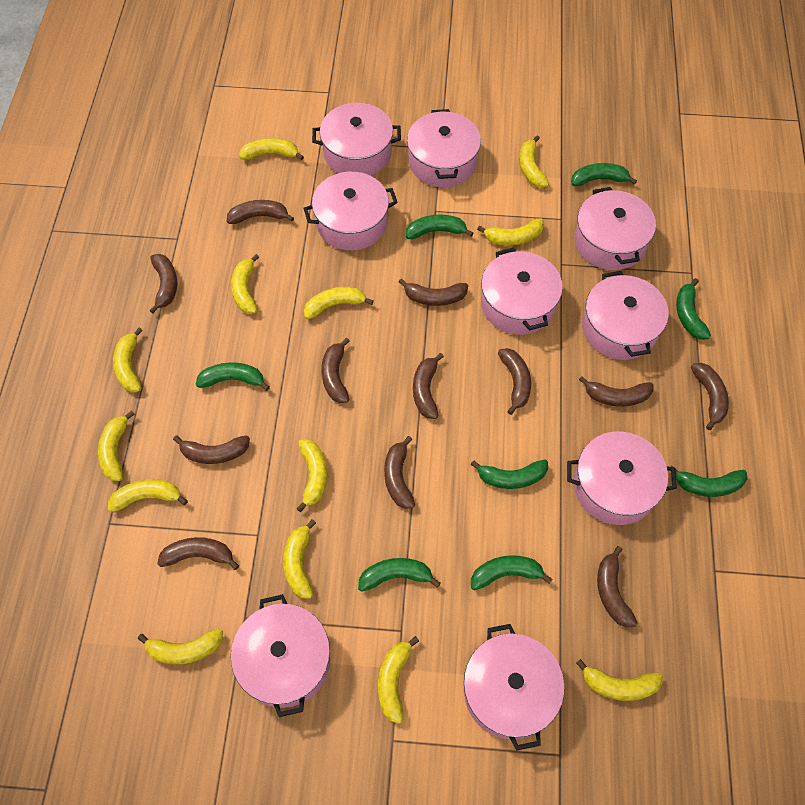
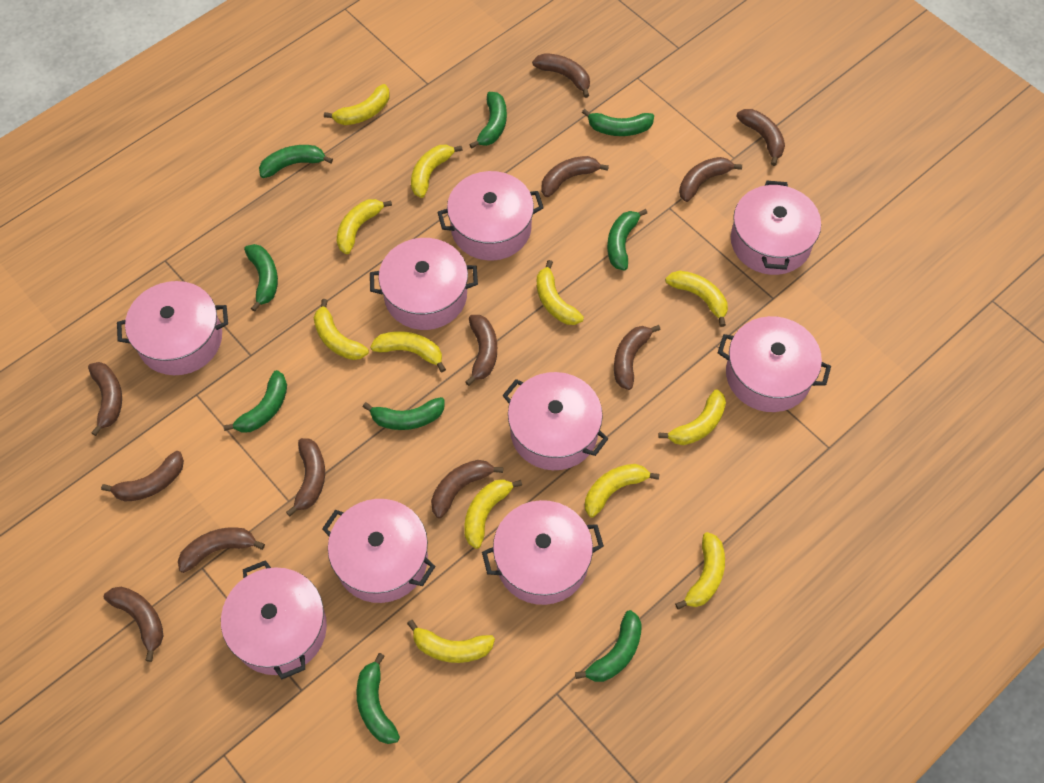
green banana: 8 -> 9
yellow banana: 13 -> 12

